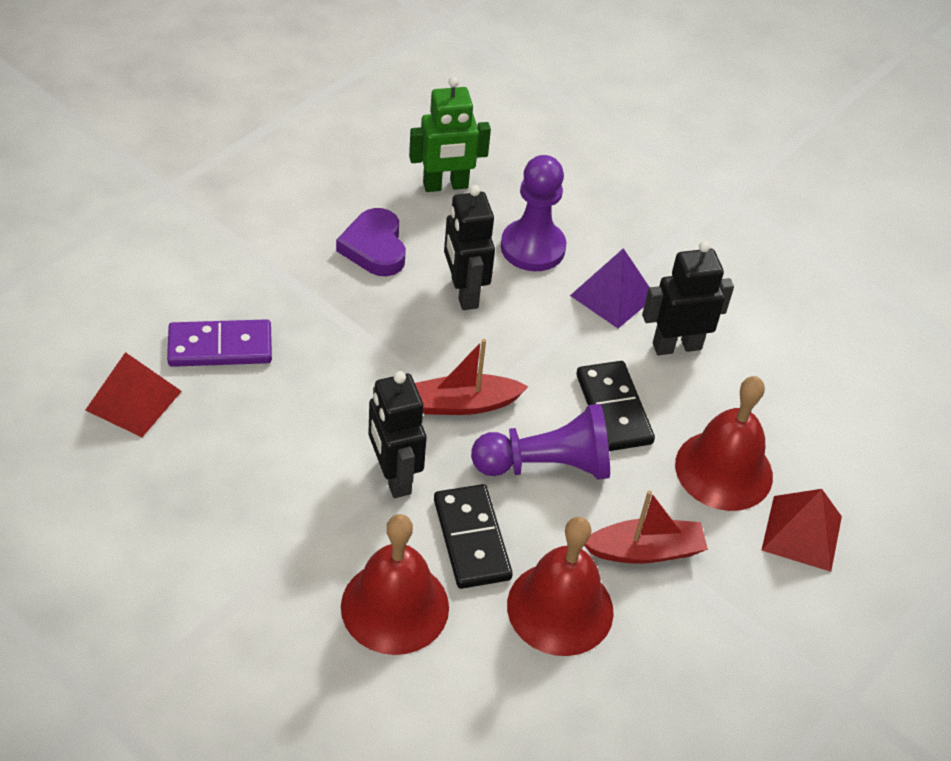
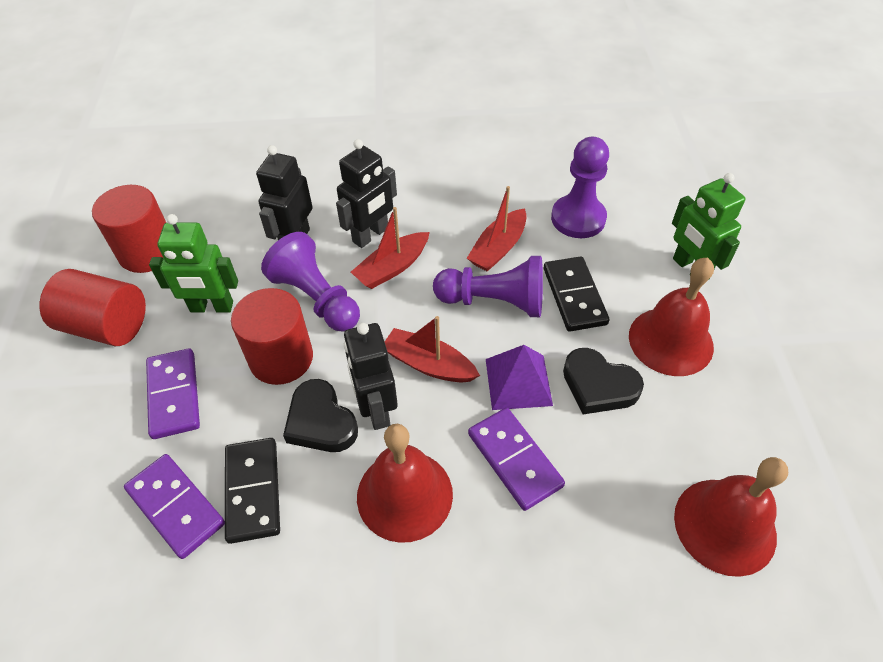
black heart: 0 -> 2
green robot: 1 -> 2
purple domino: 1 -> 3
purple heart: 1 -> 0
purple pawn: 2 -> 3
red boat: 2 -> 3
red cylinder: 0 -> 3
red pyramid: 2 -> 0

